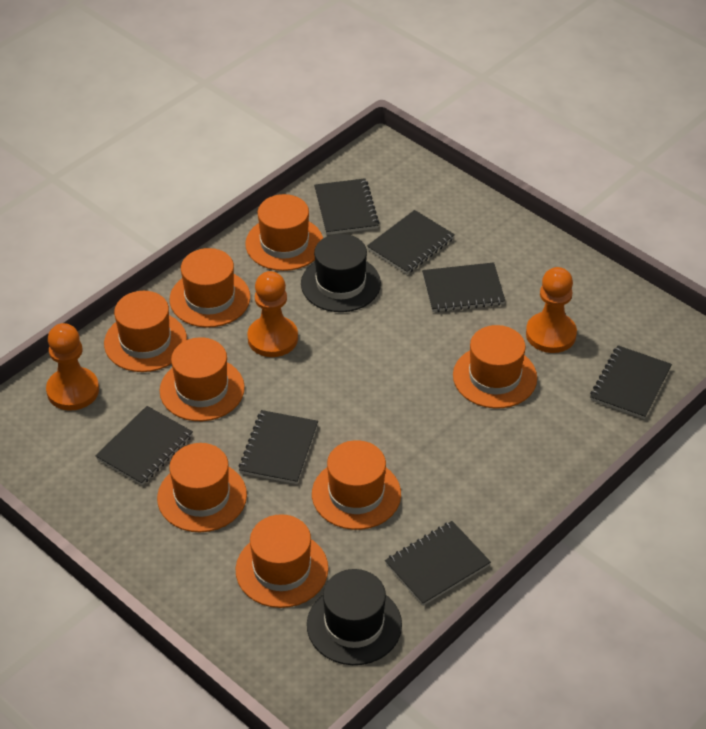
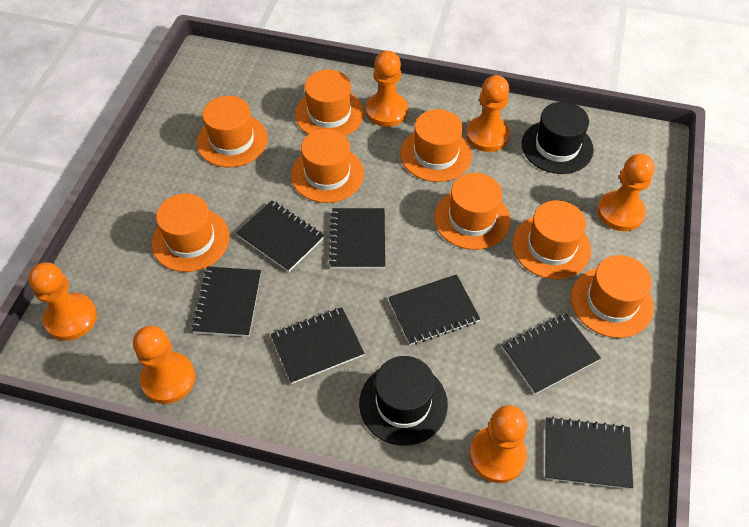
orange pawn: 3 -> 6

